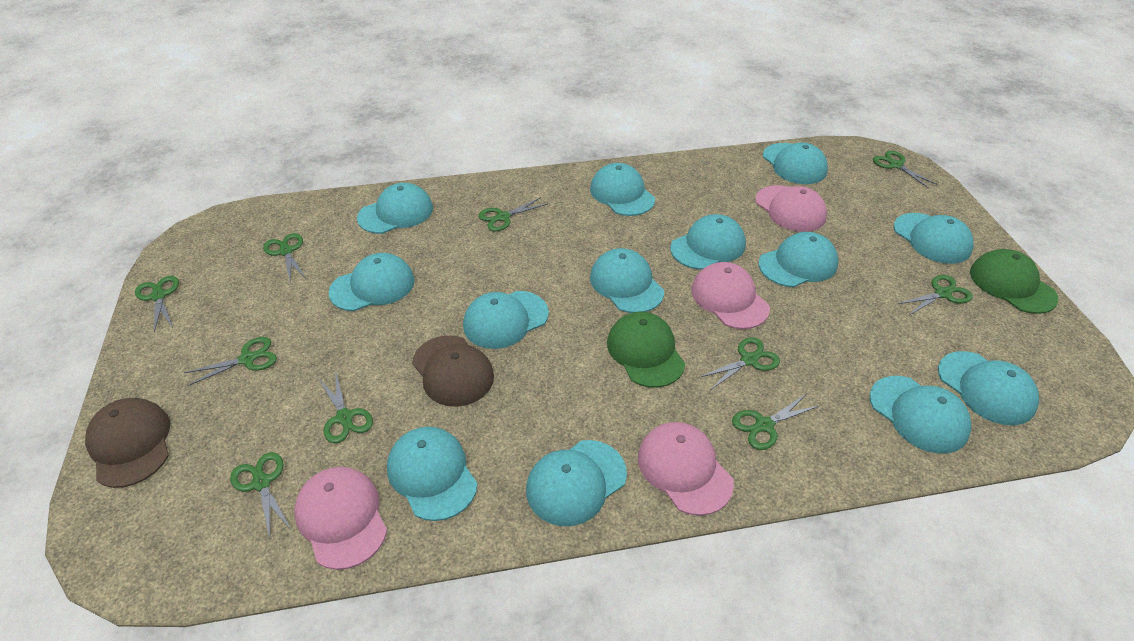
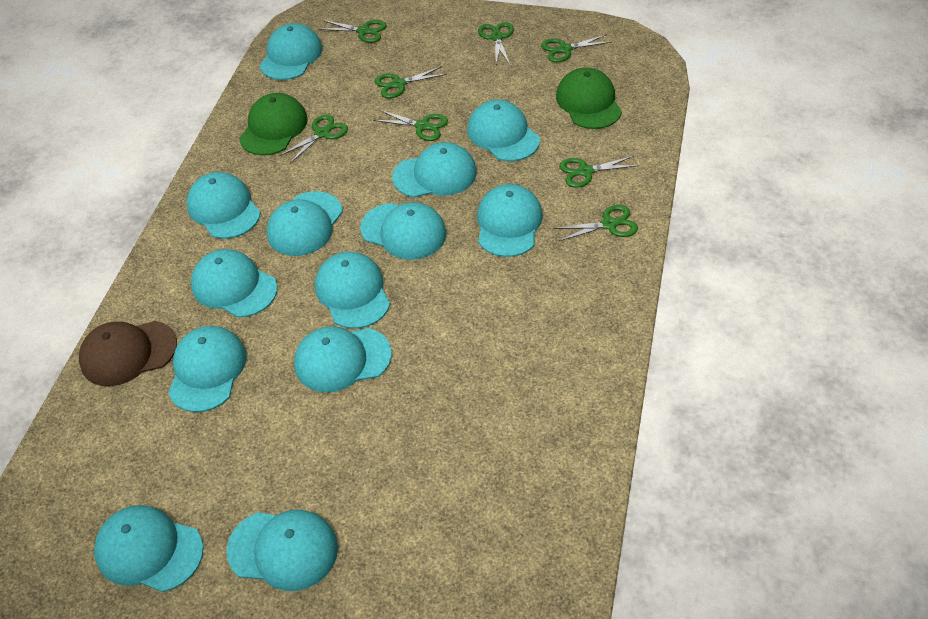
brown cap: 2 -> 1
green scissors: 10 -> 8
pink cap: 4 -> 0

